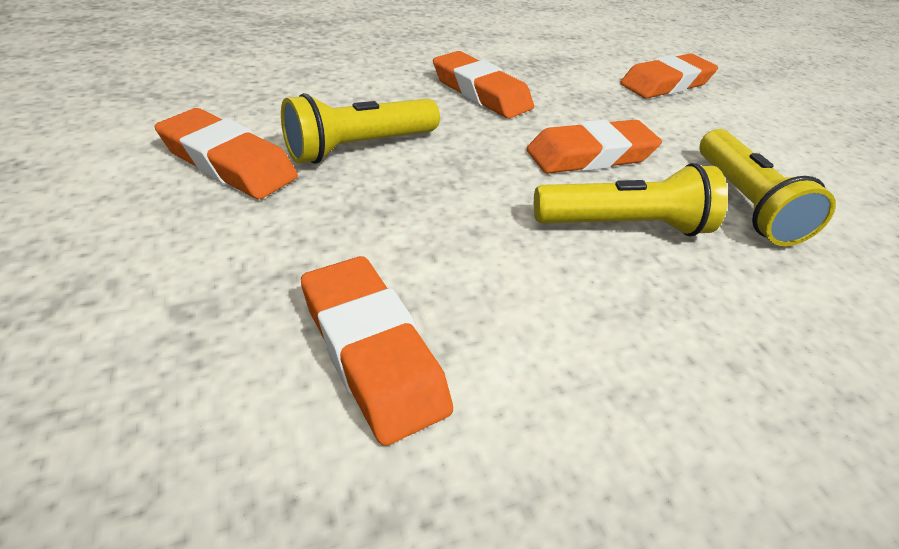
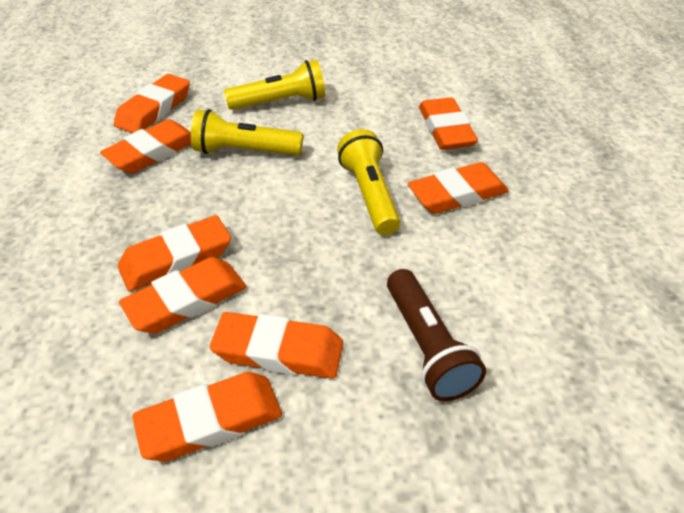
brown flashlight: 0 -> 1
orange eraser: 5 -> 8

